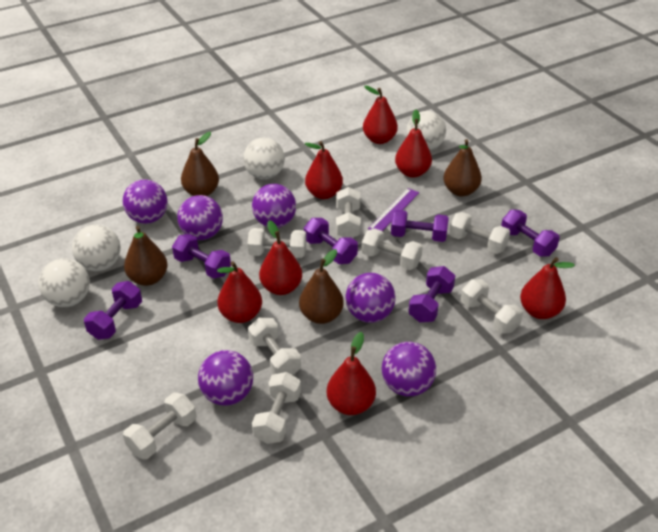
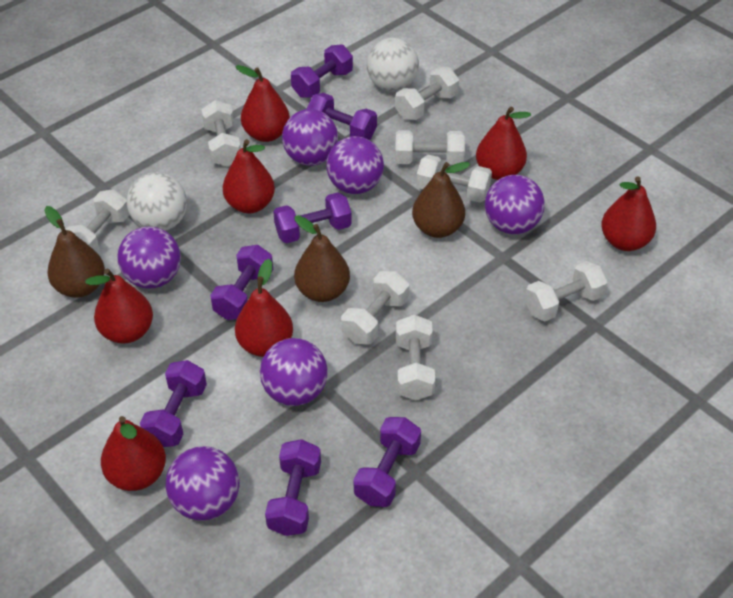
brown pear: 4 -> 3
purple dumbbell: 6 -> 7
purple ruler: 1 -> 0
white ball: 4 -> 2

